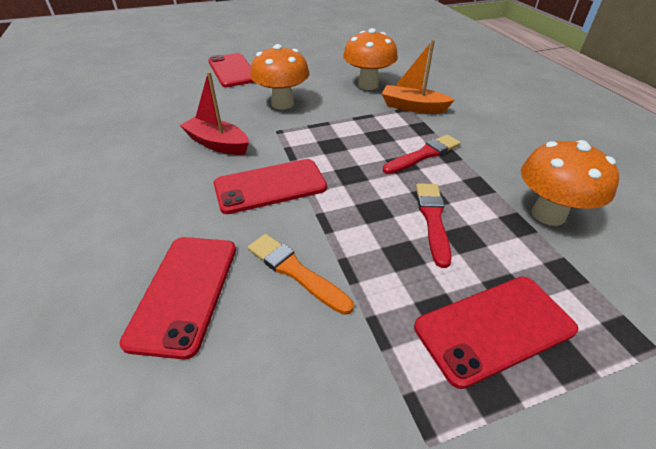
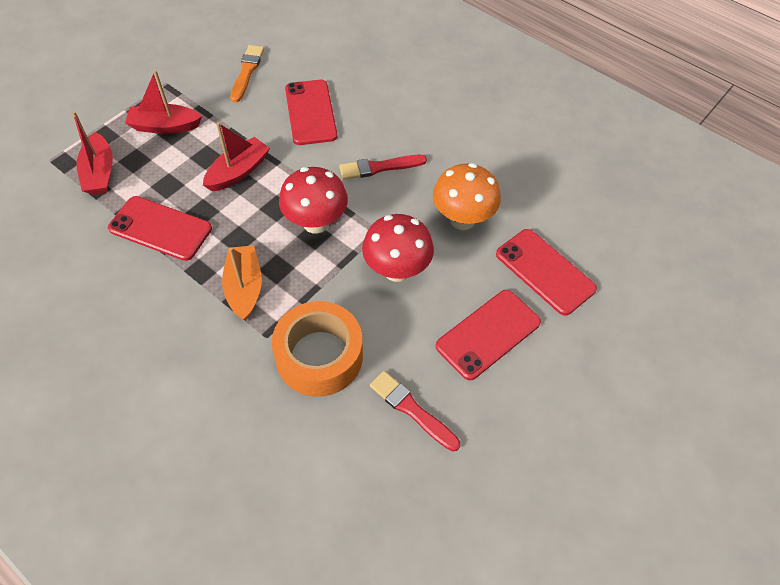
orange mushroom: 3 -> 1
orange tape: 0 -> 1
red boat: 1 -> 3
red mushroom: 0 -> 2

